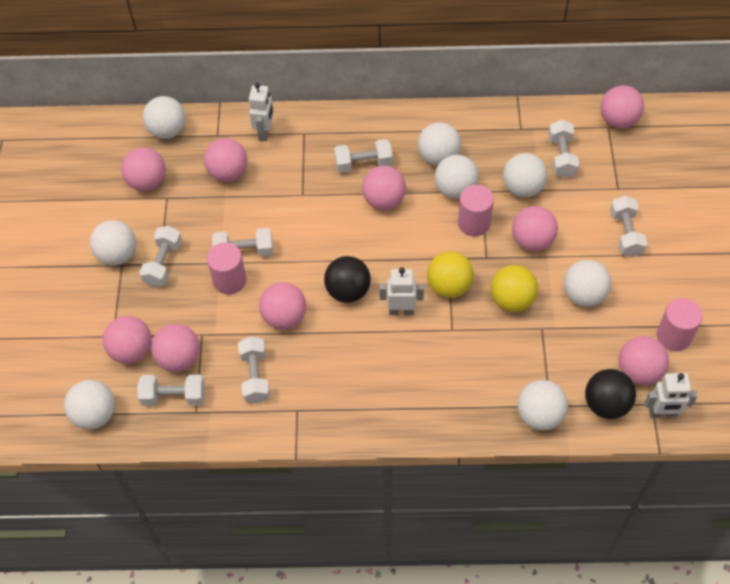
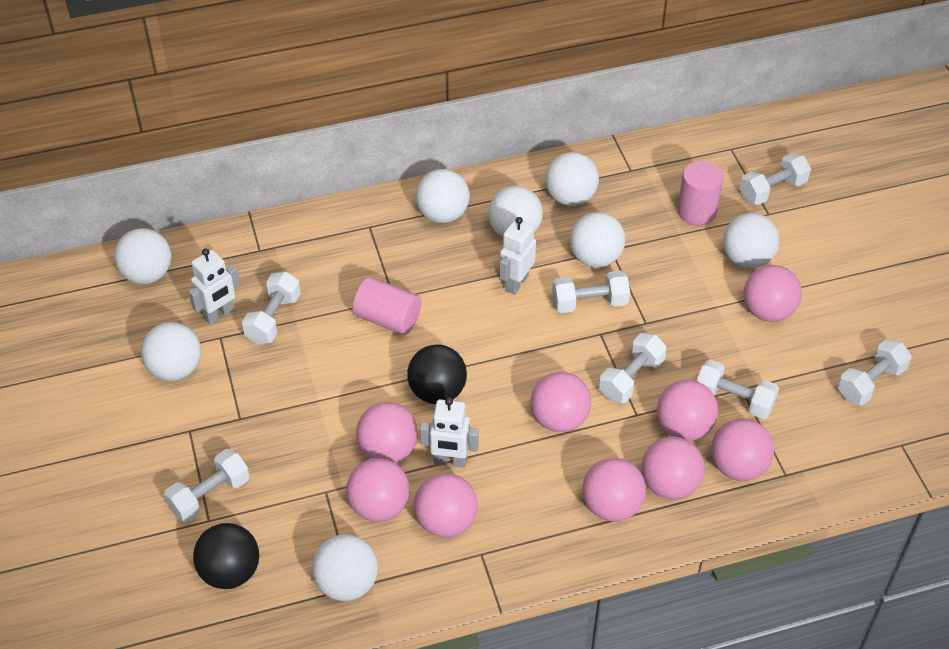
pink cylinder: 3 -> 2
yellow ball: 2 -> 0

